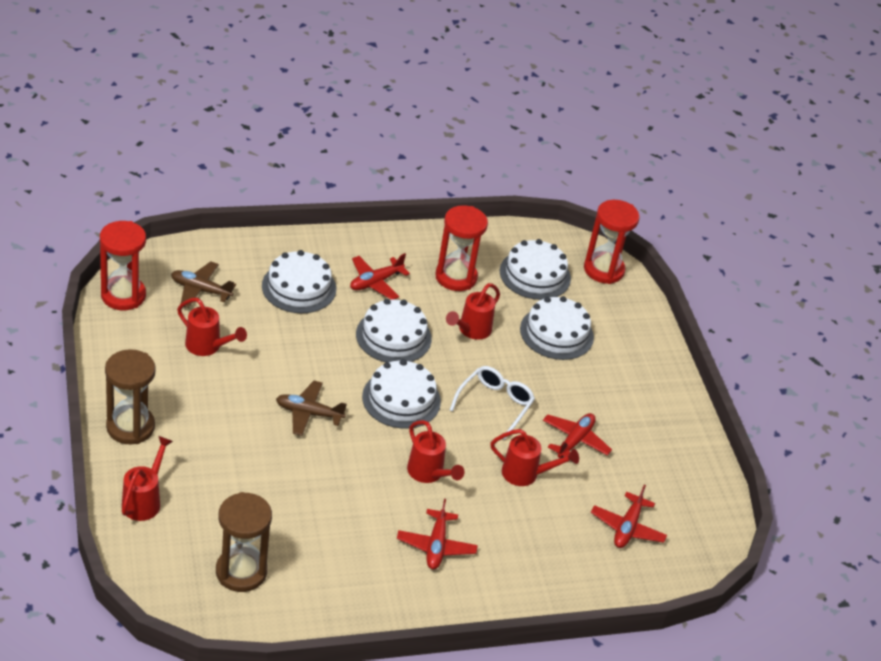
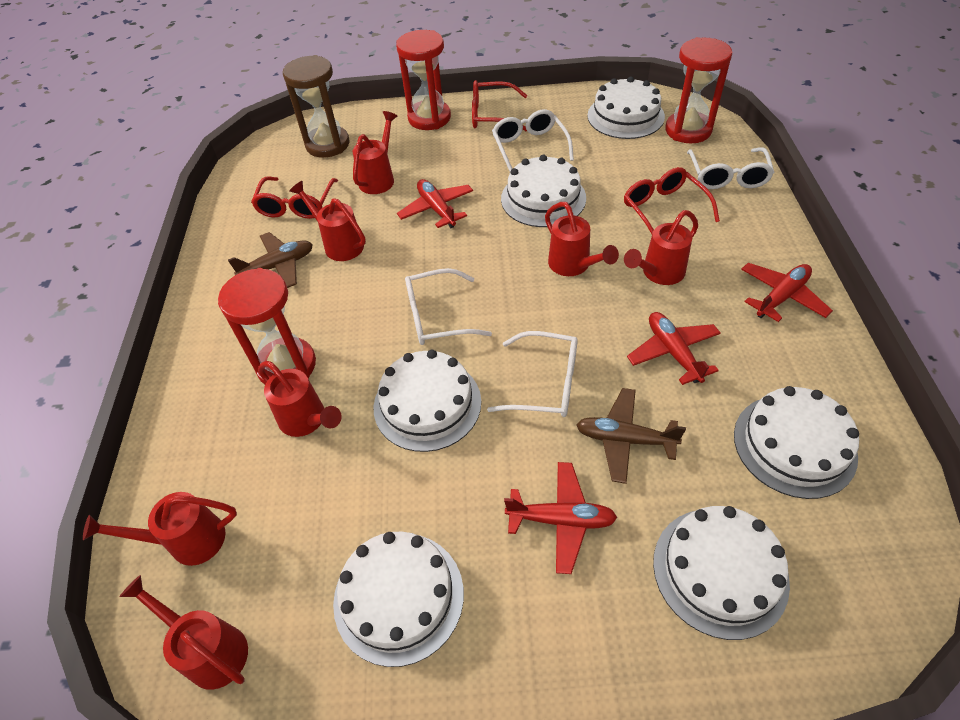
brown hourglass: 2 -> 1
red glasses: 0 -> 3
red watering can: 5 -> 7
white cake: 5 -> 6
white glasses: 1 -> 4

